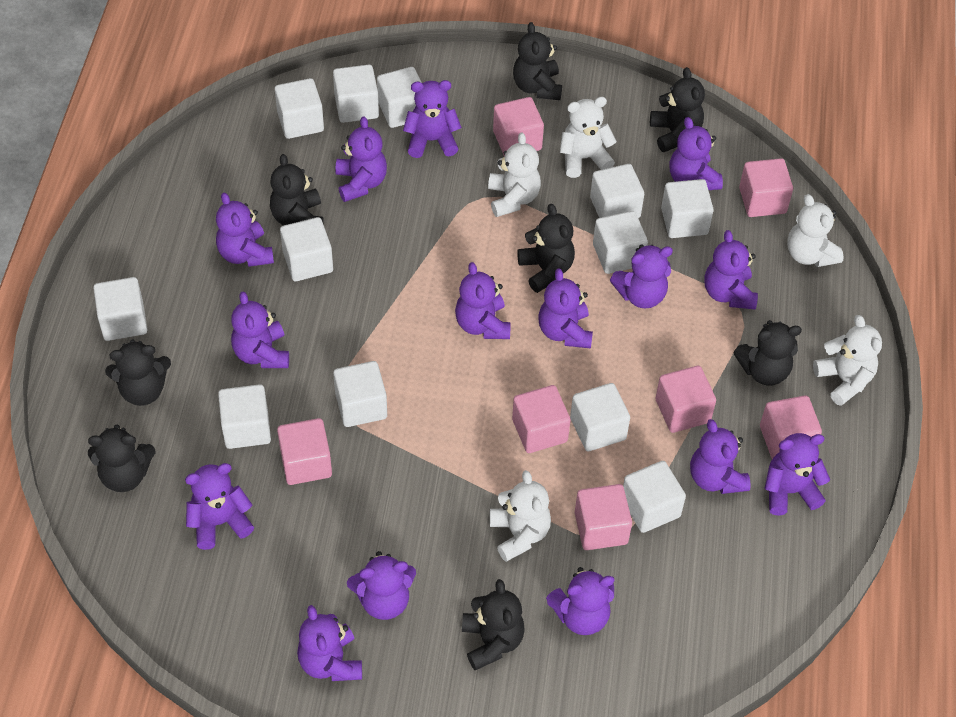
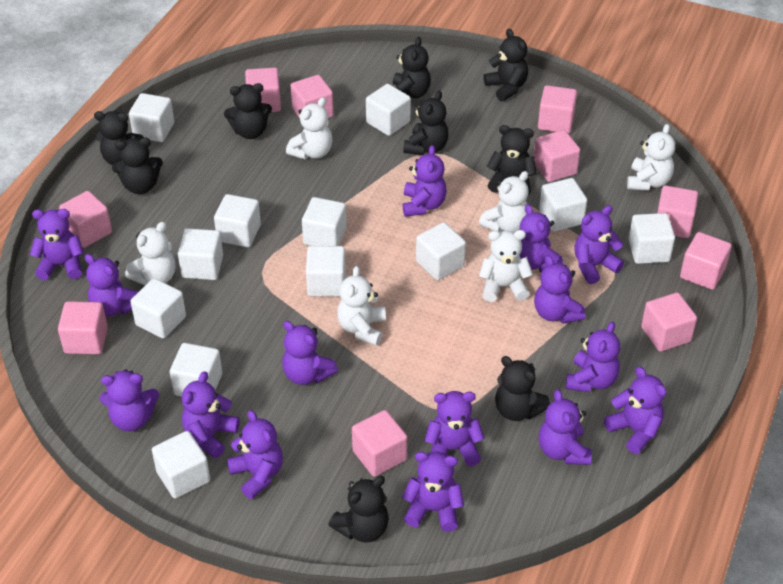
black teddy bear: 8 -> 9
pink cube: 7 -> 10
white teddy bear: 5 -> 6

